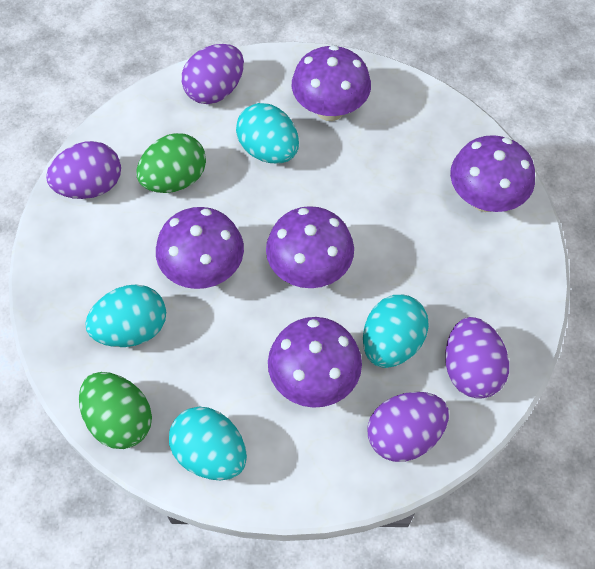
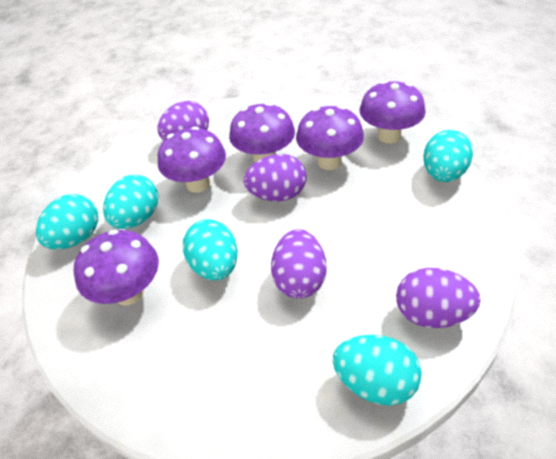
green egg: 2 -> 0
turquoise egg: 4 -> 5

